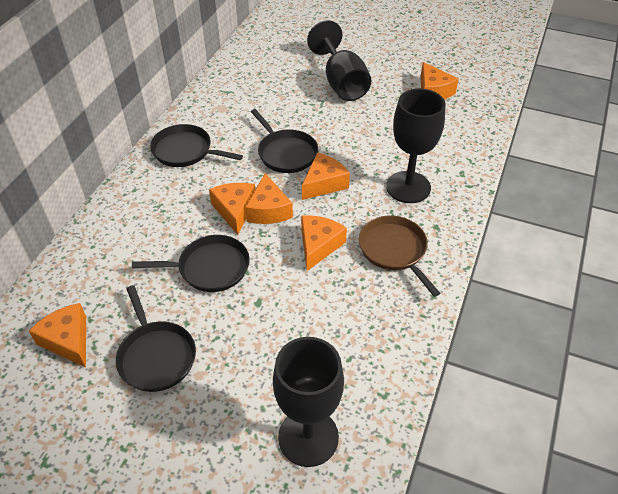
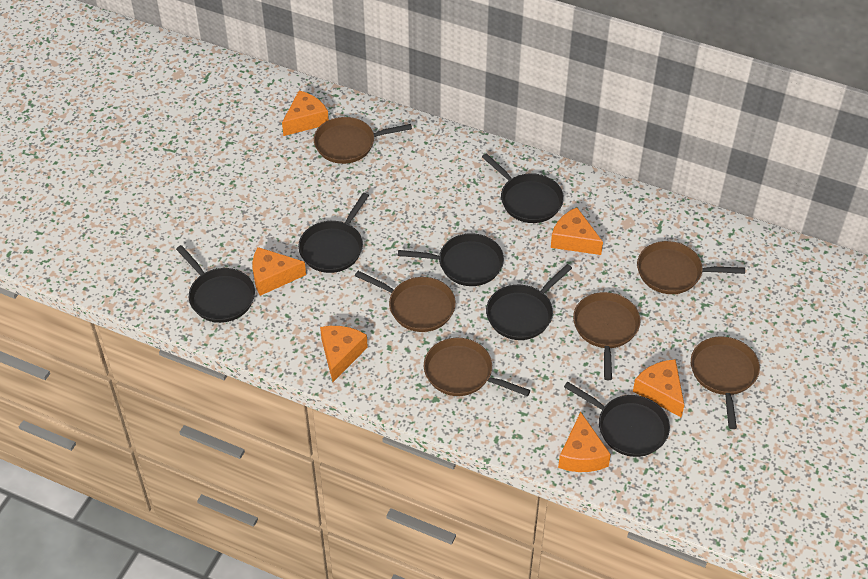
black goblet: 3 -> 0
black pan: 4 -> 6
brown pan: 1 -> 6

